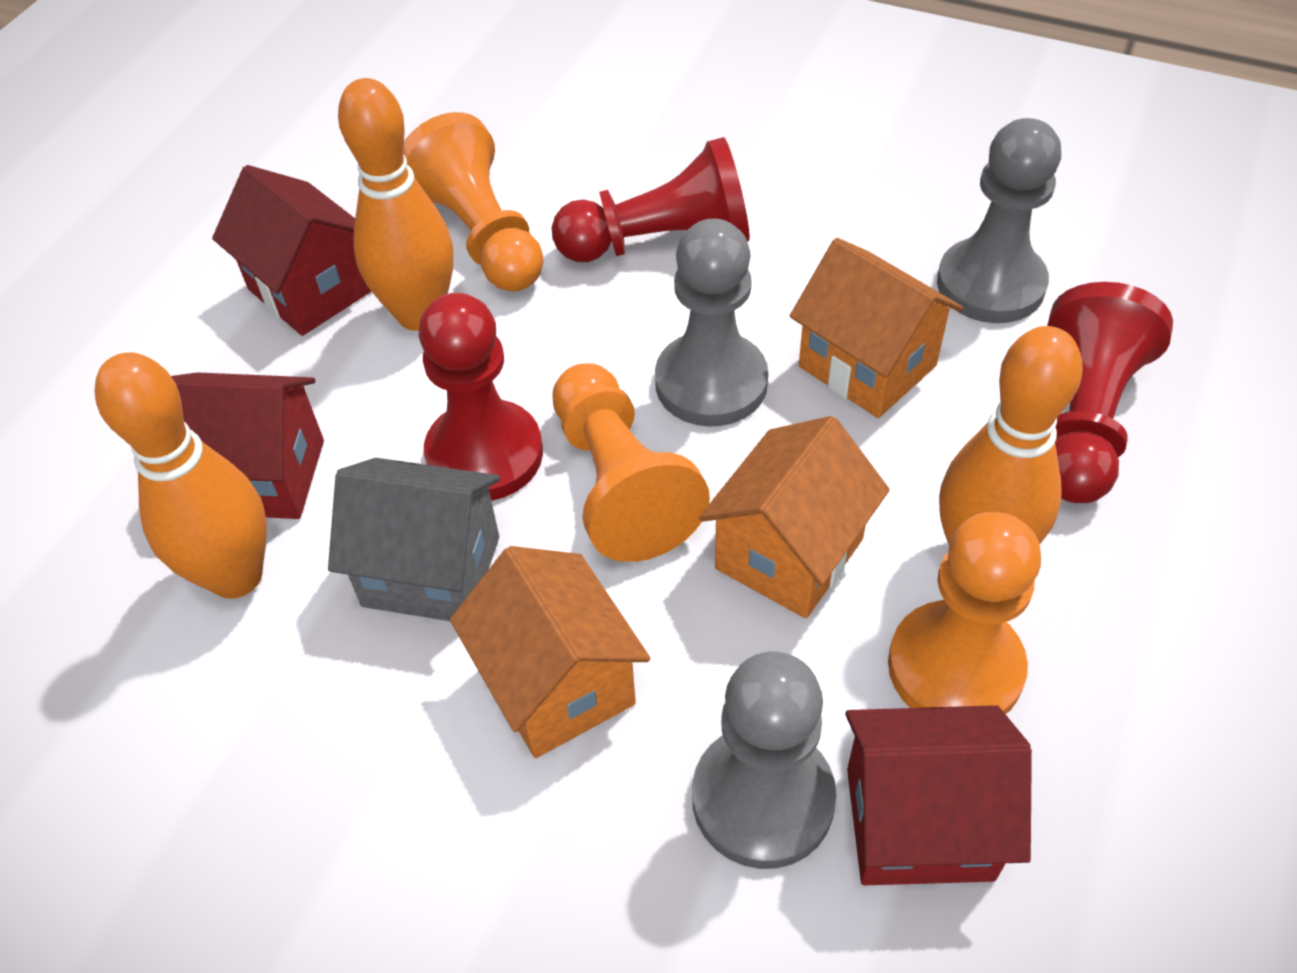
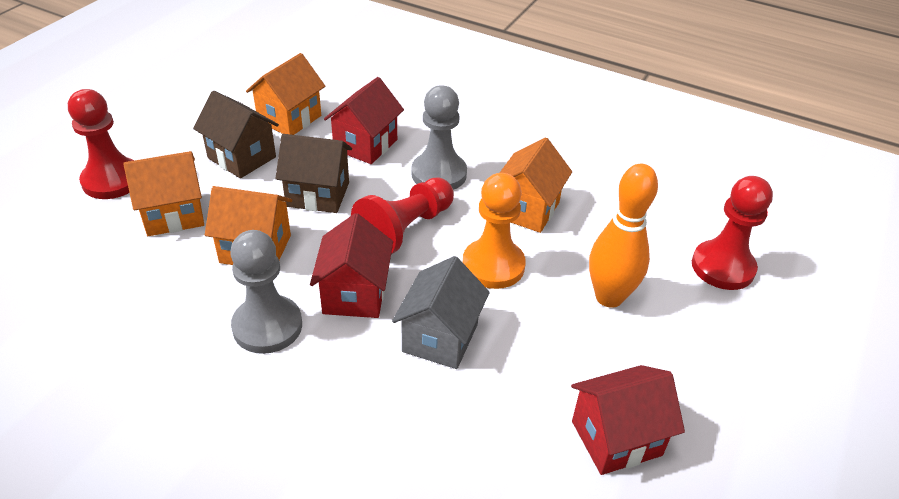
brown house: 0 -> 2
grey pawn: 3 -> 2
orange bowling pin: 3 -> 1
orange house: 3 -> 4
orange pawn: 3 -> 1

